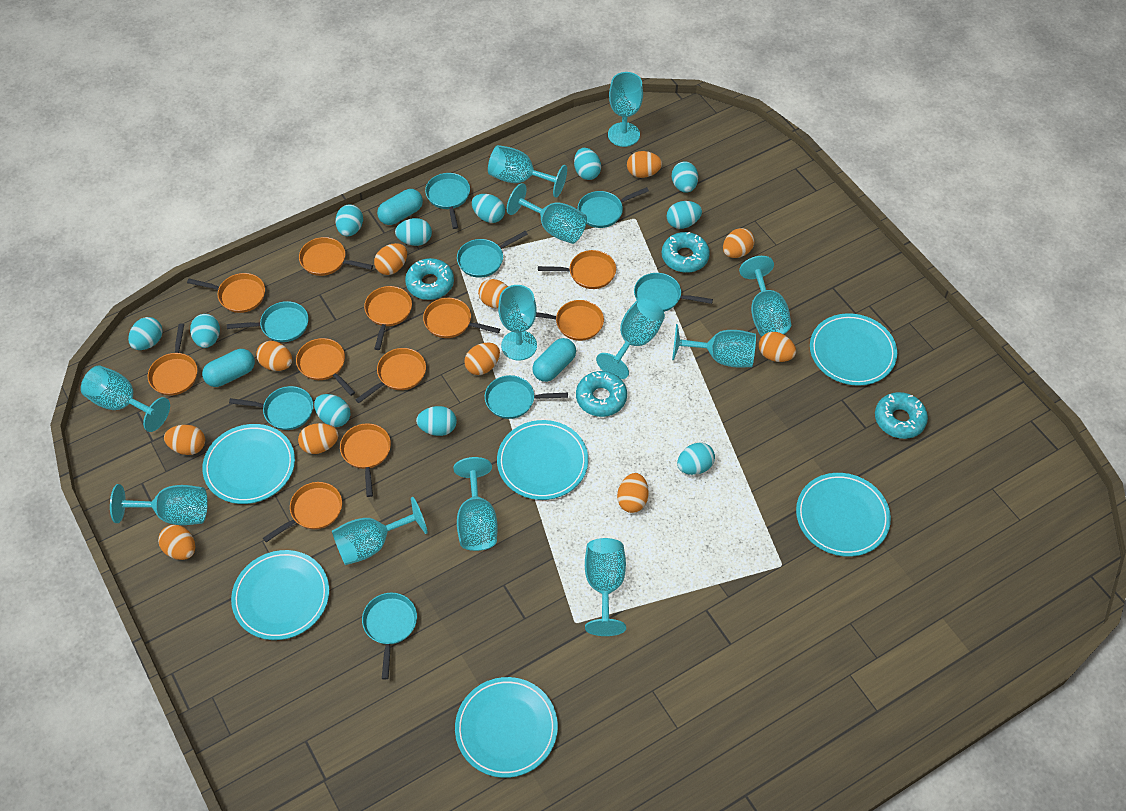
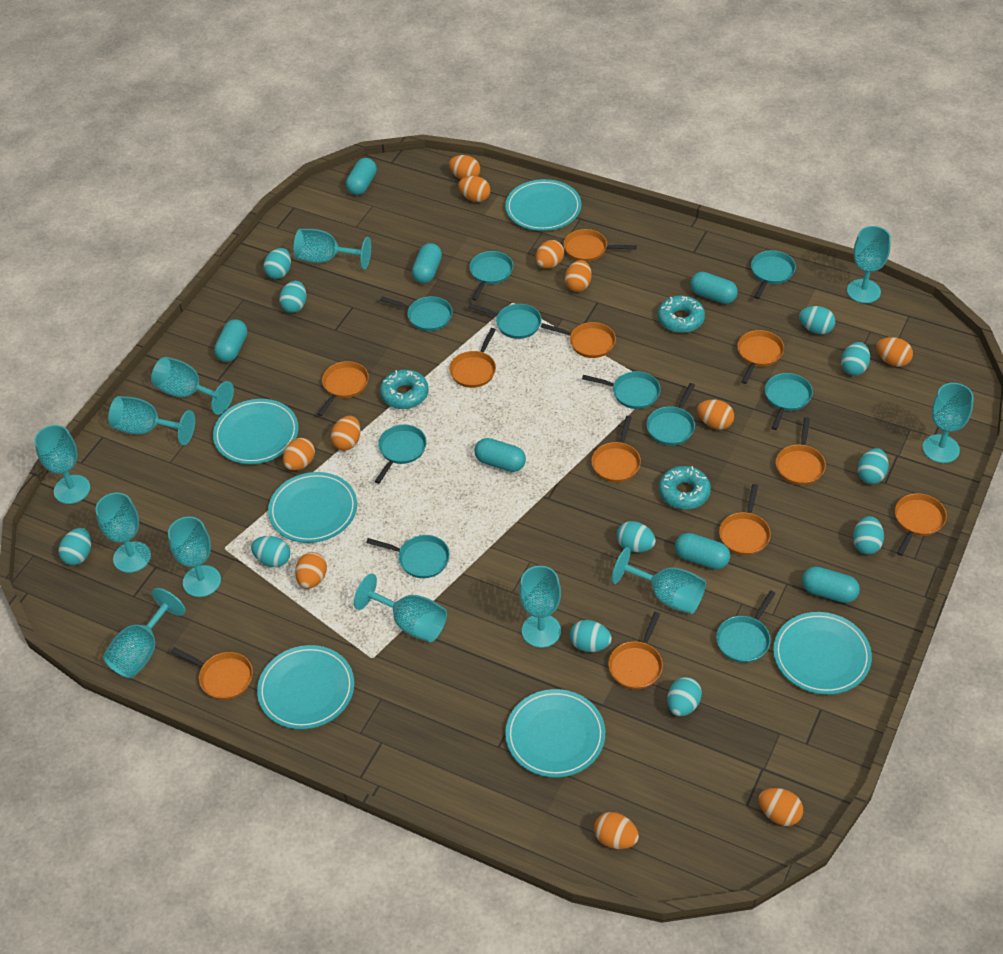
turquoise capsule: 3 -> 7
turquoise donut: 4 -> 3
turquoise pan: 8 -> 10

